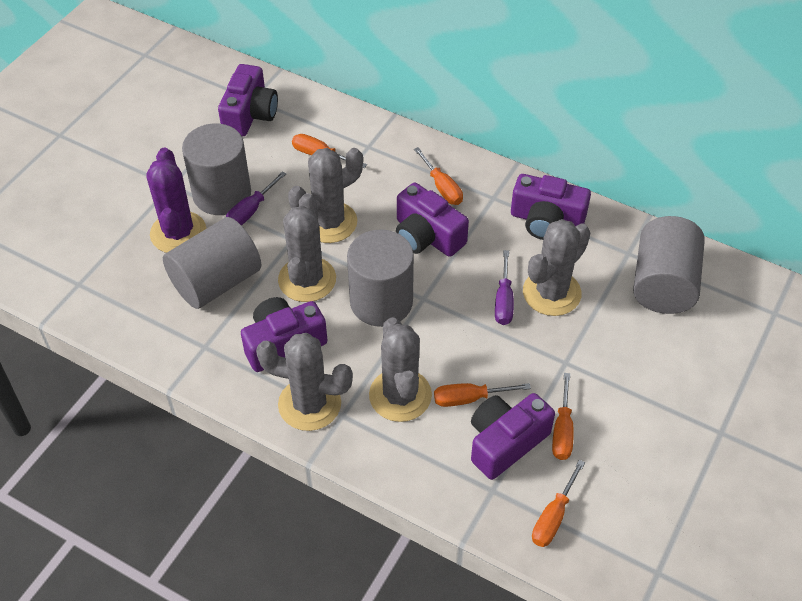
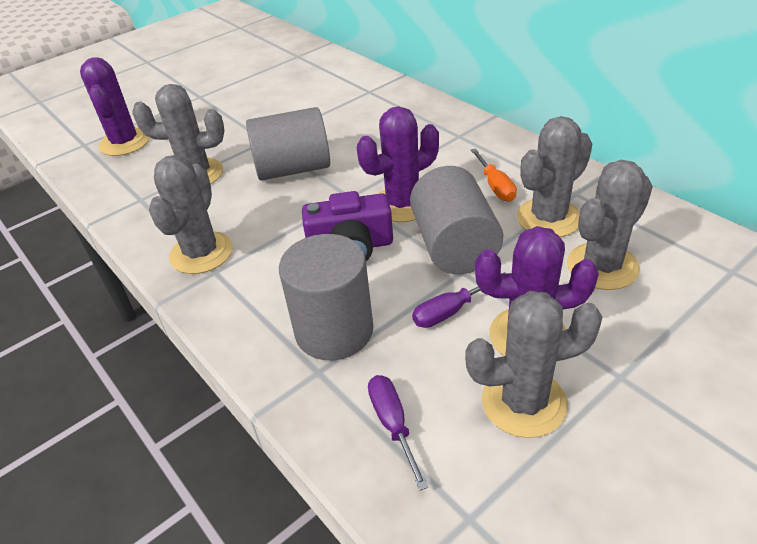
grey cylinder: 4 -> 3
orange screwdriver: 5 -> 1
purple cactus: 1 -> 3
purple camera: 5 -> 1

